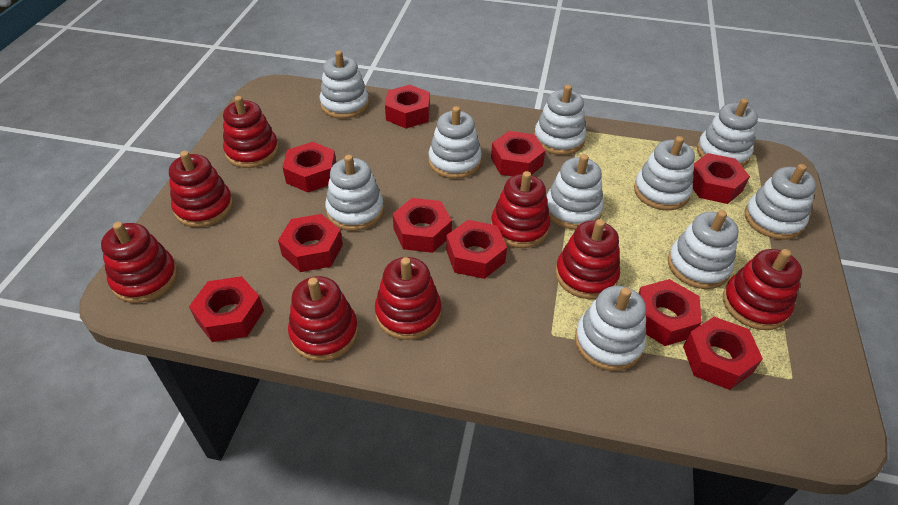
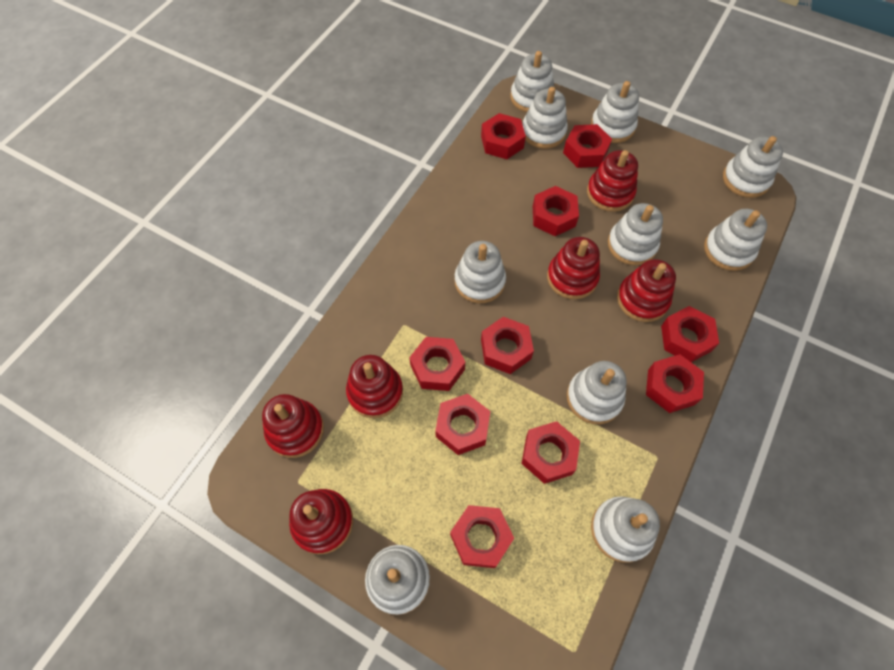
red stacking toy: 8 -> 6

